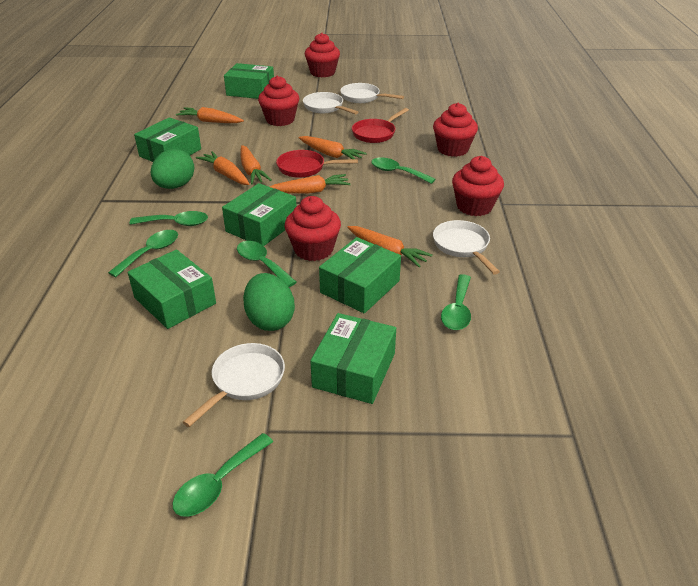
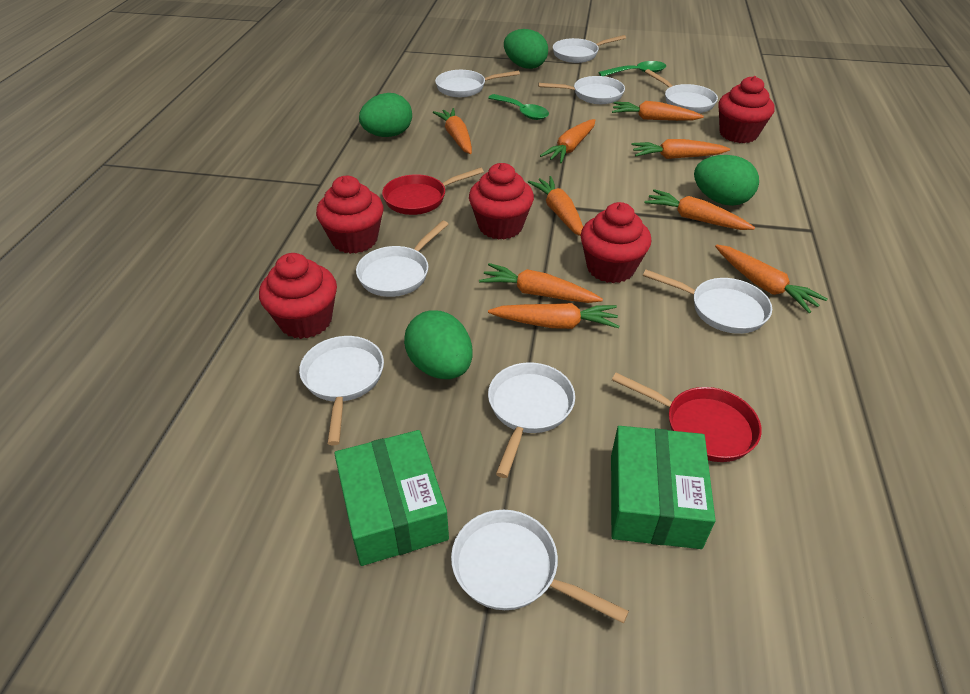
green box: 6 -> 2
green egg: 2 -> 4
green spoon: 6 -> 2
orange carrot: 6 -> 9
white pan: 4 -> 9

